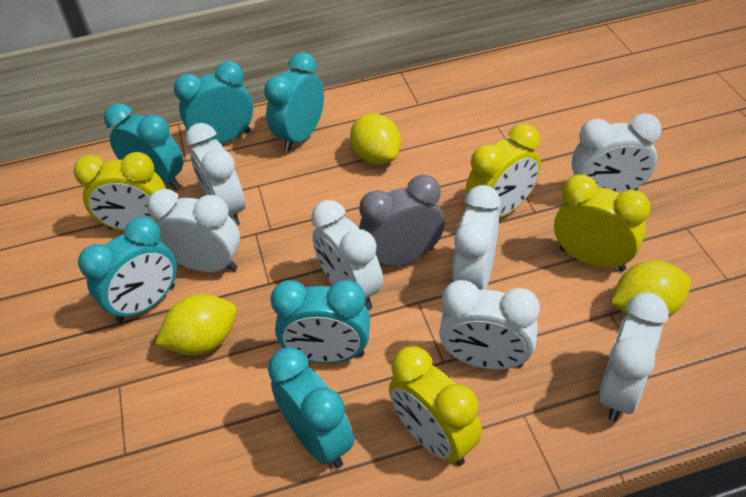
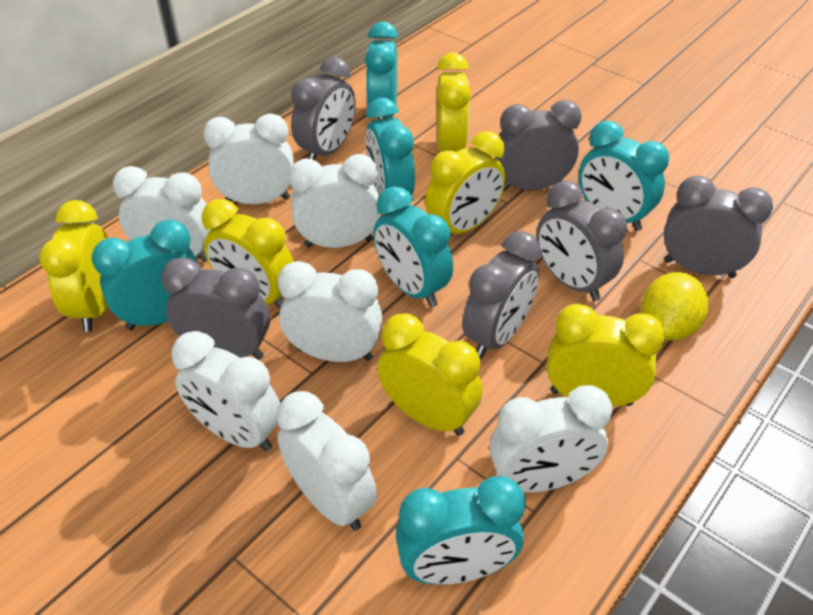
grey clock: 1 -> 6
yellow clock: 4 -> 6
yellow lemon: 3 -> 1

